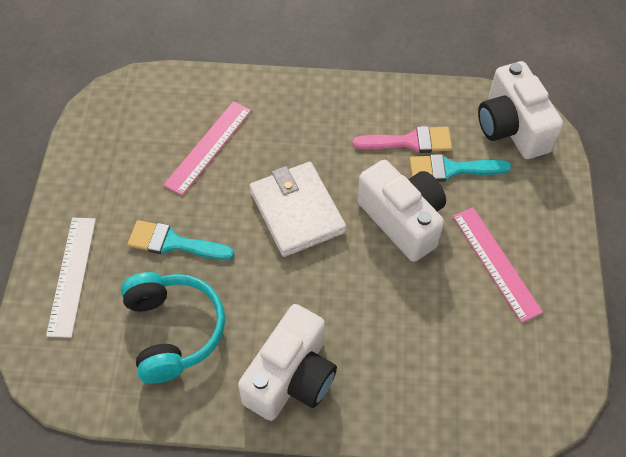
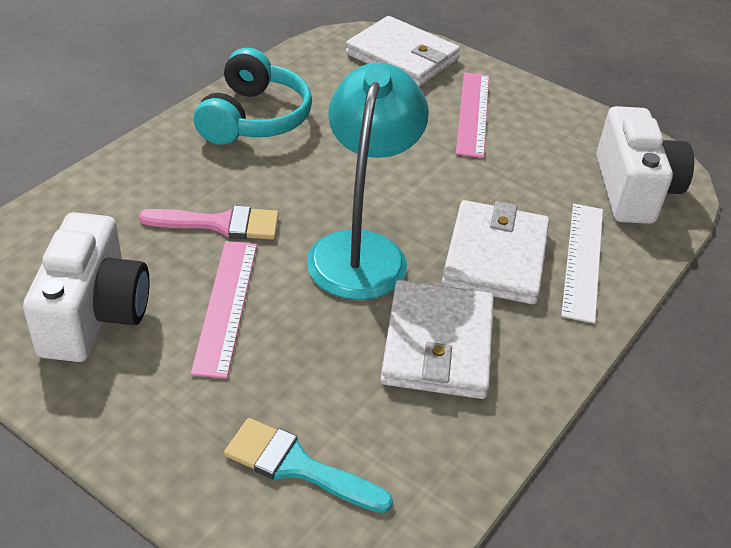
turquoise brush: 2 -> 1
turquoise lamp: 0 -> 1
white camera: 3 -> 2
white wallet: 1 -> 3

